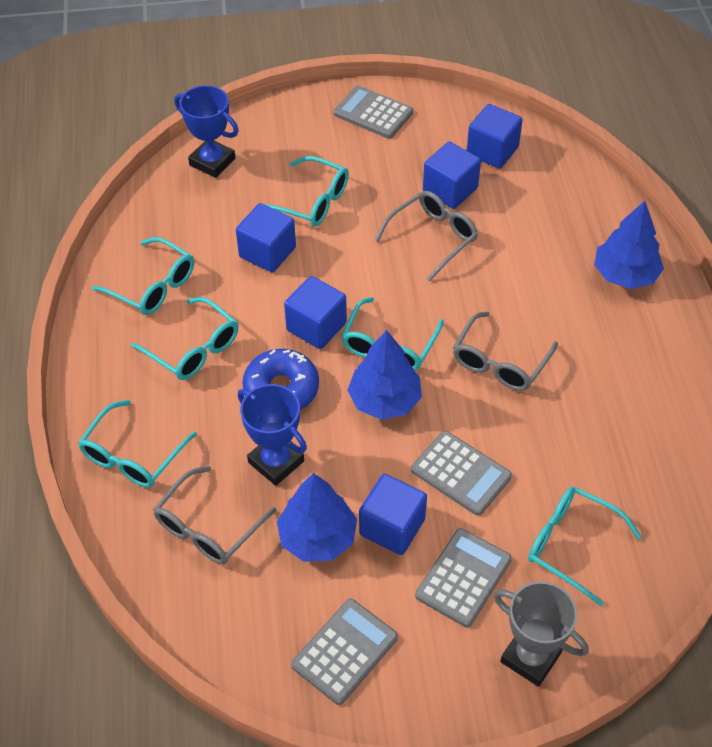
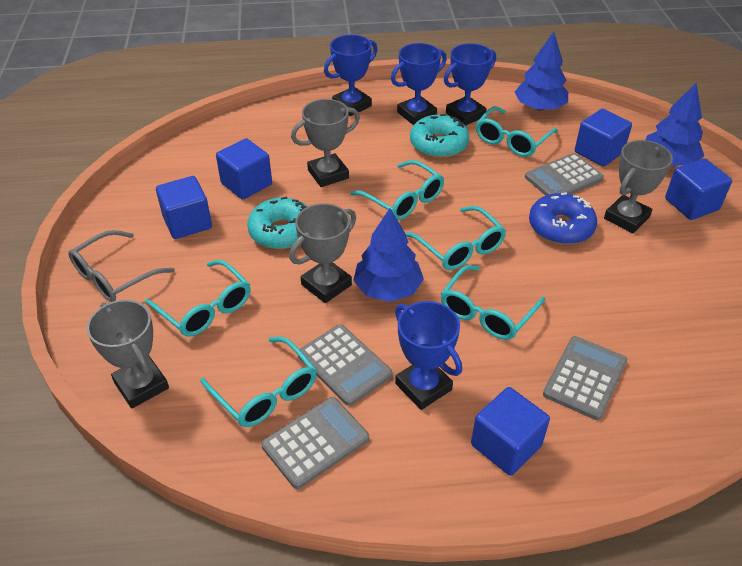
blue trophy: 2 -> 4
grey glasses: 3 -> 1
grey trophy: 1 -> 4
turquoise donut: 0 -> 2

